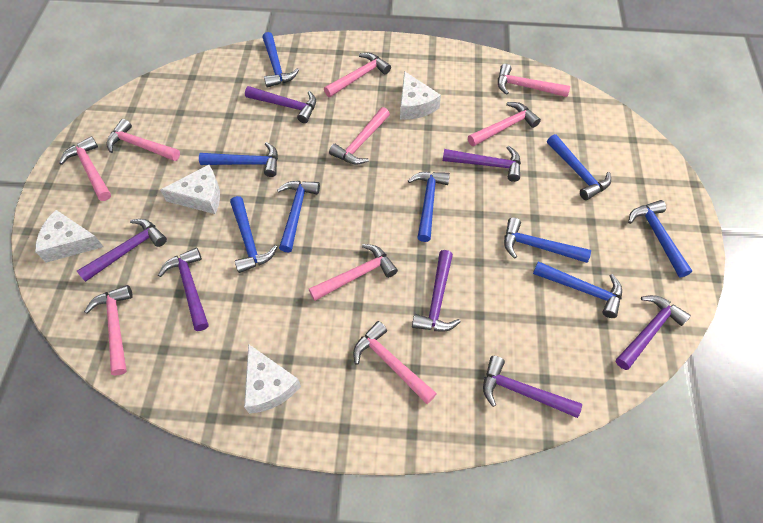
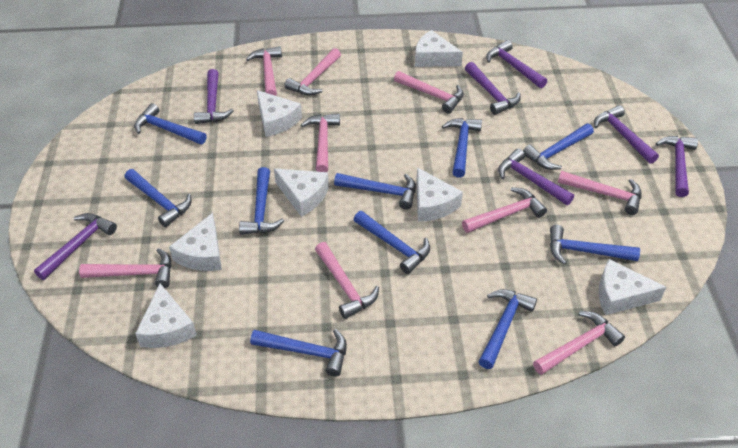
blue hammer: 9 -> 10
white cheese: 4 -> 7

